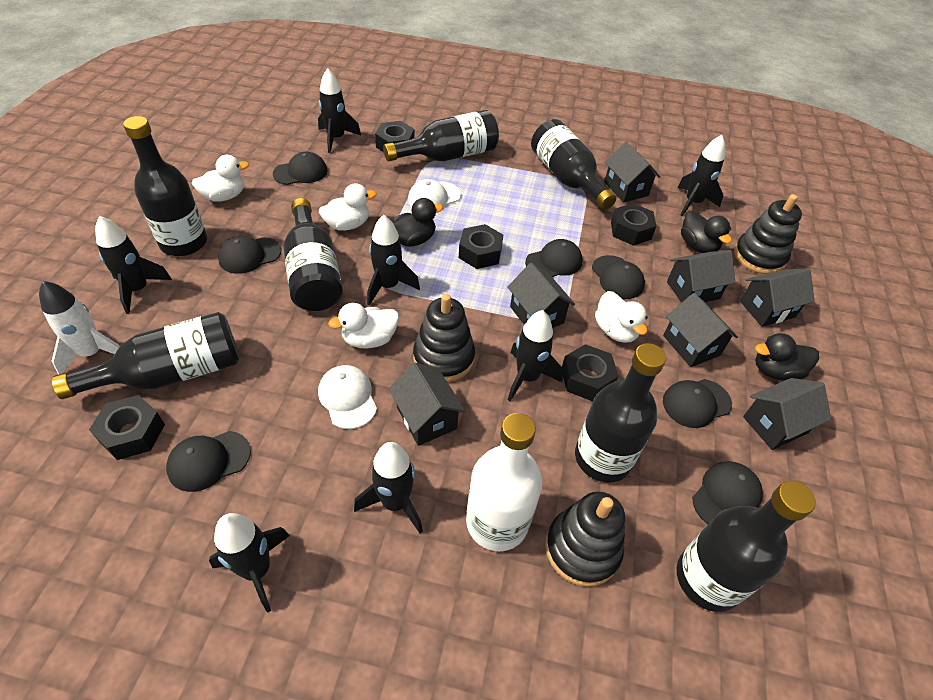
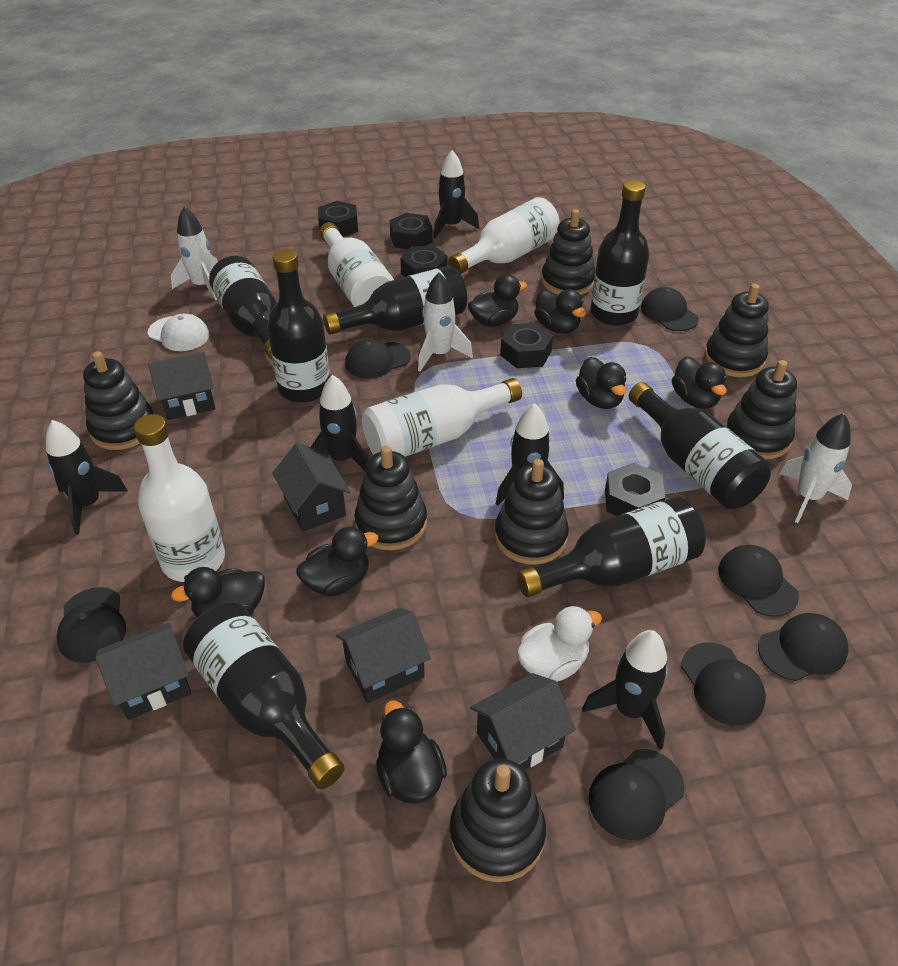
black duck: 3 -> 7
black house: 7 -> 5
black rocket: 7 -> 5
black stacking toy: 3 -> 7
white bottle: 1 -> 4
white cap: 2 -> 1
white duck: 4 -> 1
white rocket: 1 -> 3

